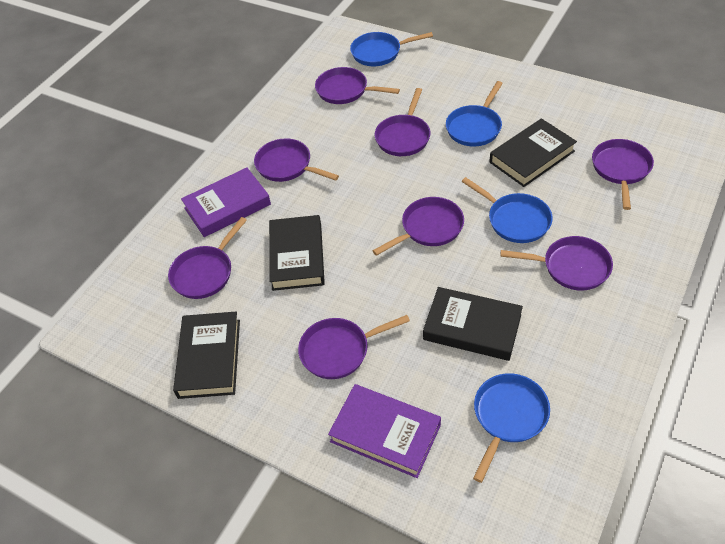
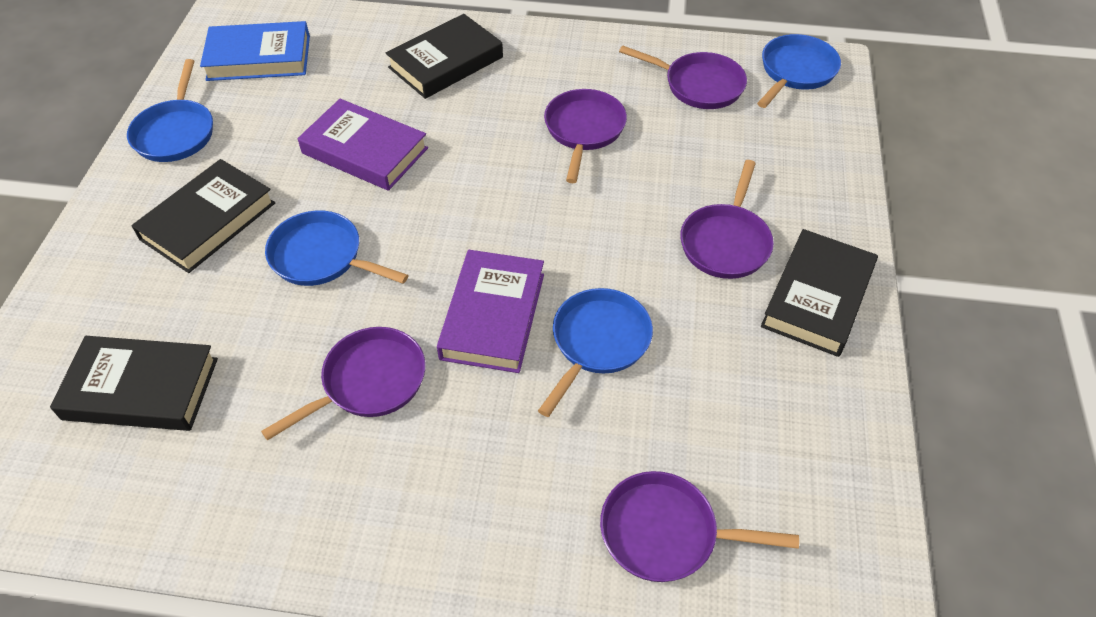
blue book: 0 -> 1
purple pan: 8 -> 5

